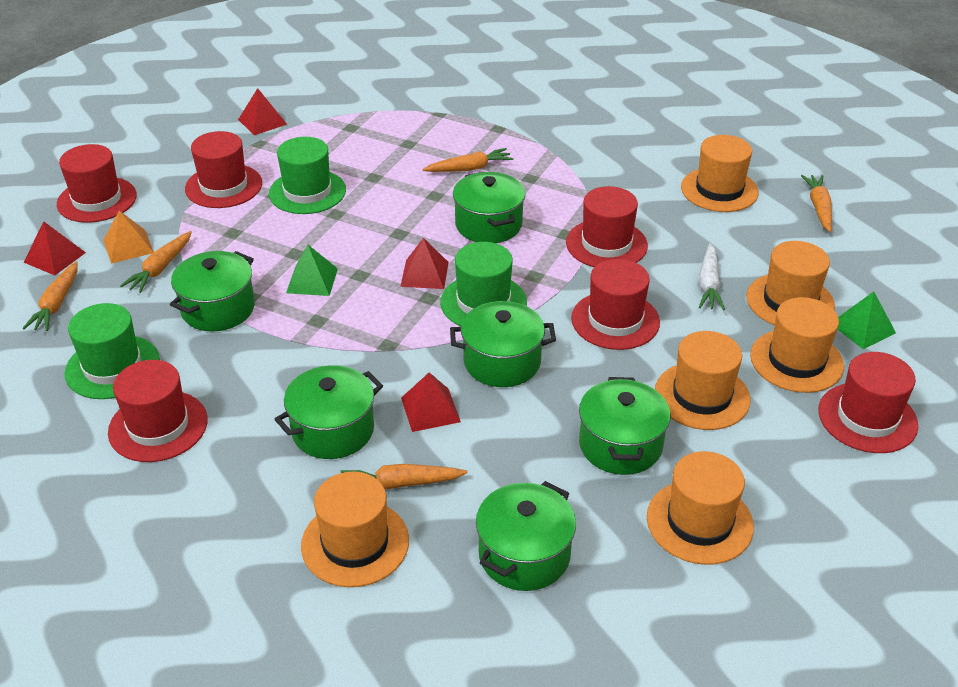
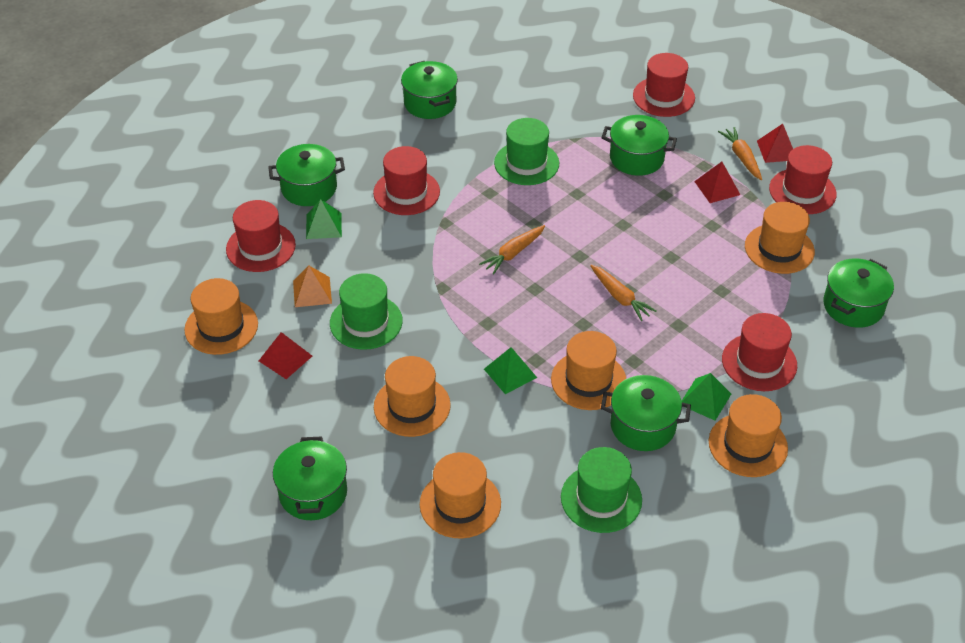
green pyramid: 2 -> 3
orange carrot: 5 -> 3
red hat: 6 -> 5
red pyramid: 4 -> 3
white carrot: 1 -> 0

